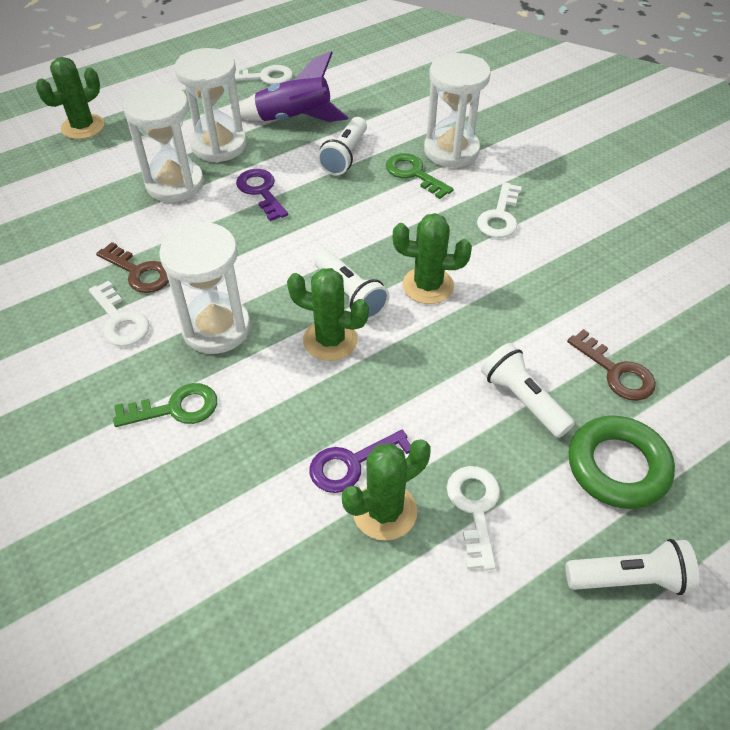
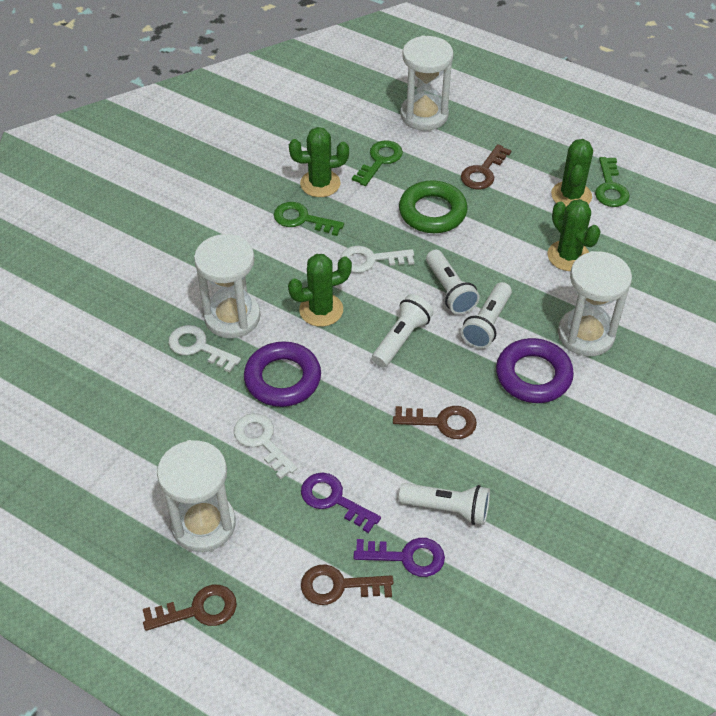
brown key: 2 -> 4
green key: 2 -> 3
purple ring: 0 -> 2
purple rocket: 1 -> 0
white key: 4 -> 3

